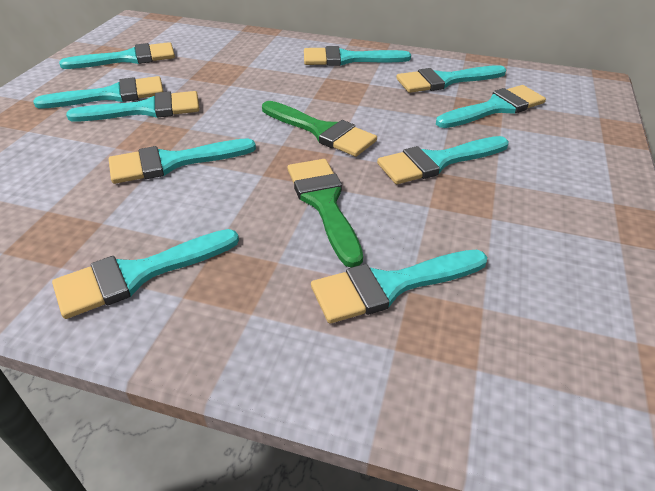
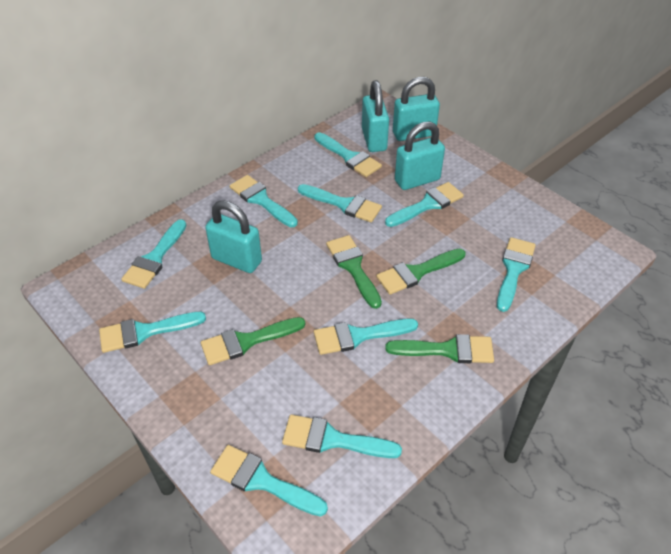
green brush: 2 -> 4
turquoise padlock: 0 -> 4

